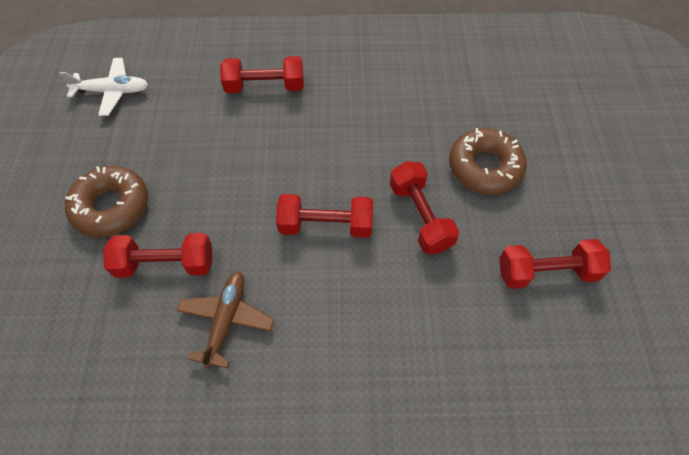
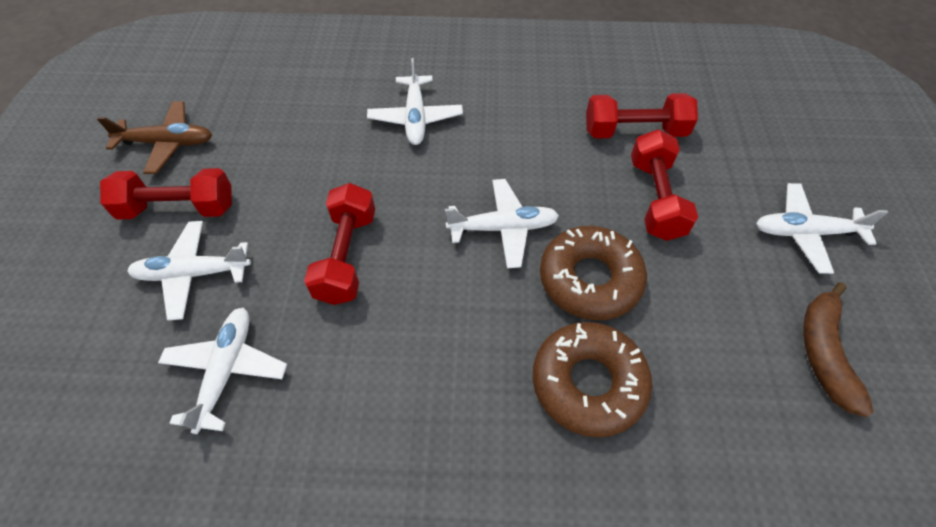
brown banana: 0 -> 1
red dumbbell: 5 -> 4
white plane: 1 -> 5

